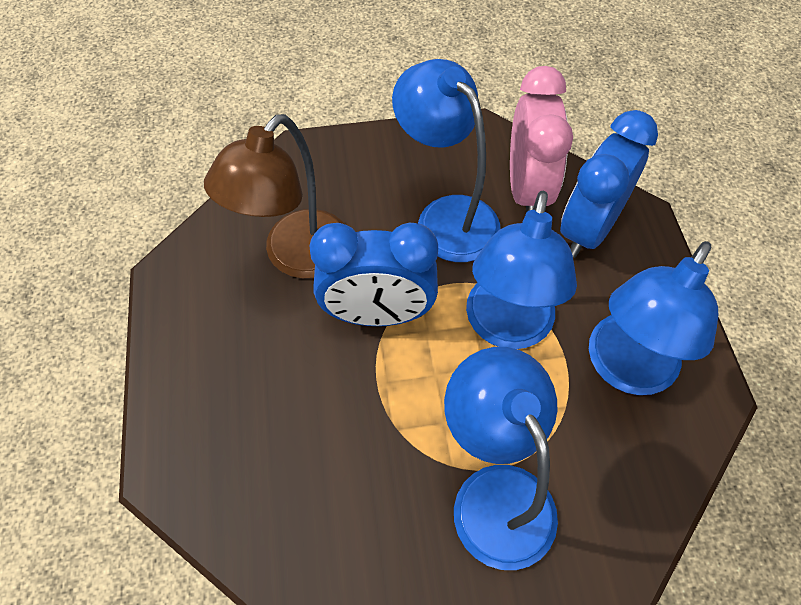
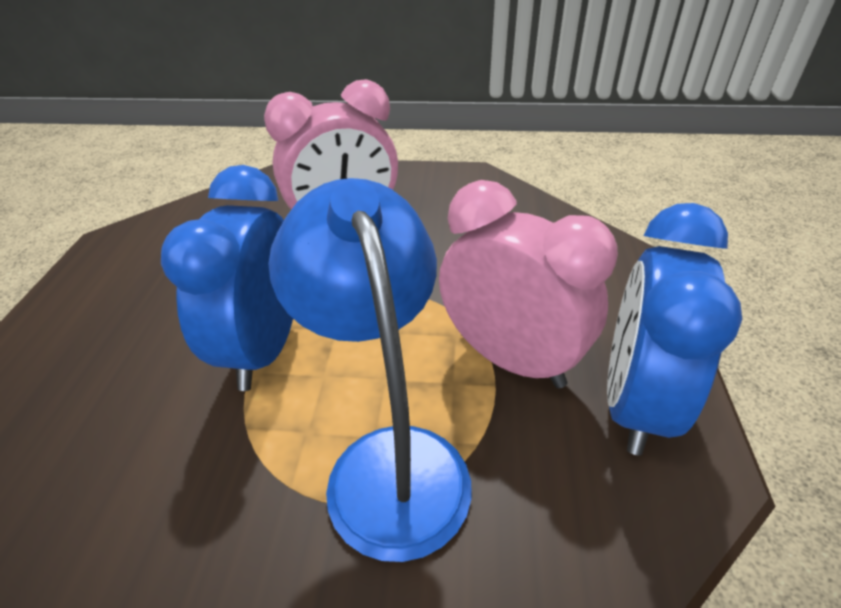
blue lamp: 4 -> 1
brown lamp: 1 -> 0
pink clock: 1 -> 2

